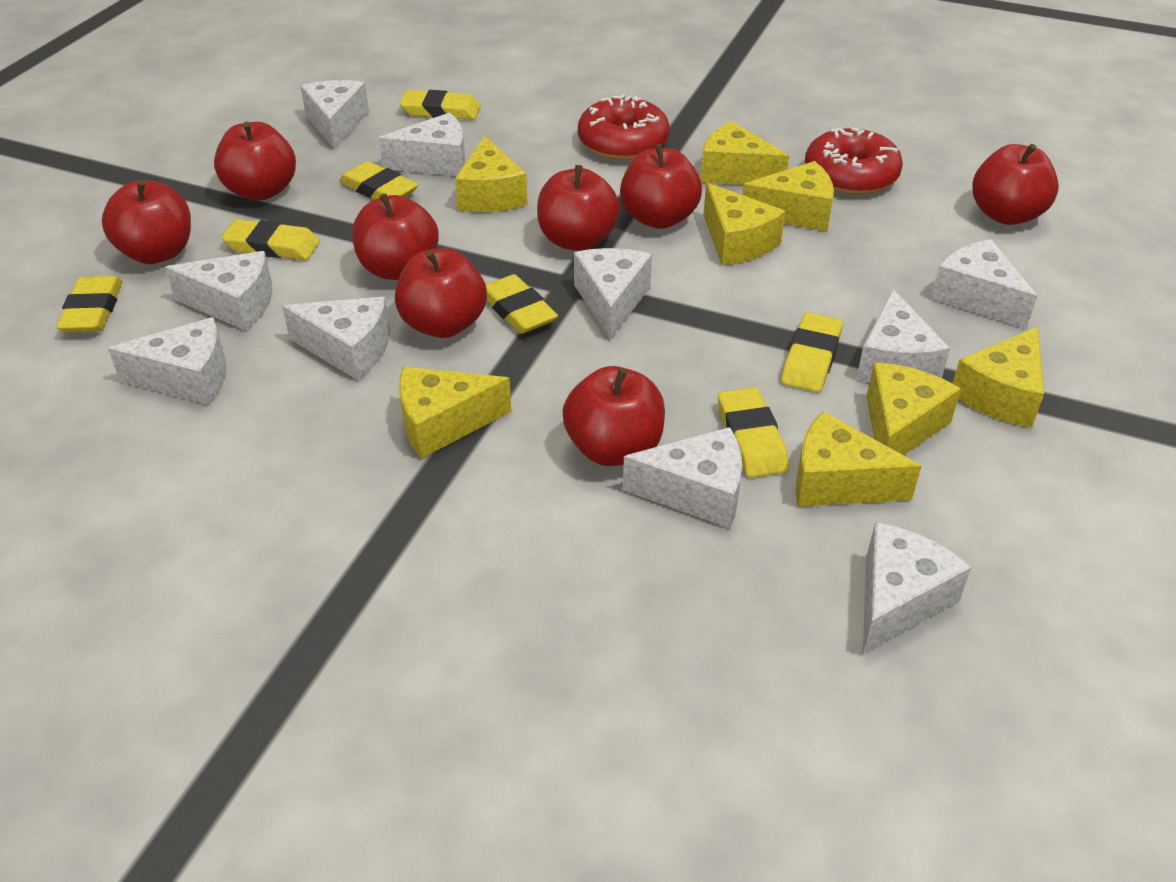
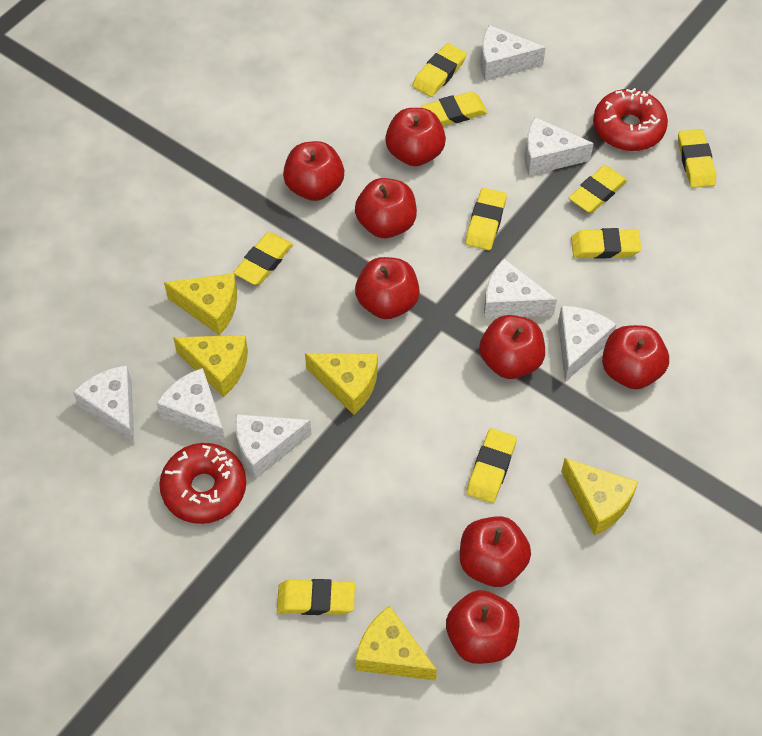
white cheese: 10 -> 7
yellow cheese: 8 -> 5
yellow eraser: 7 -> 9

